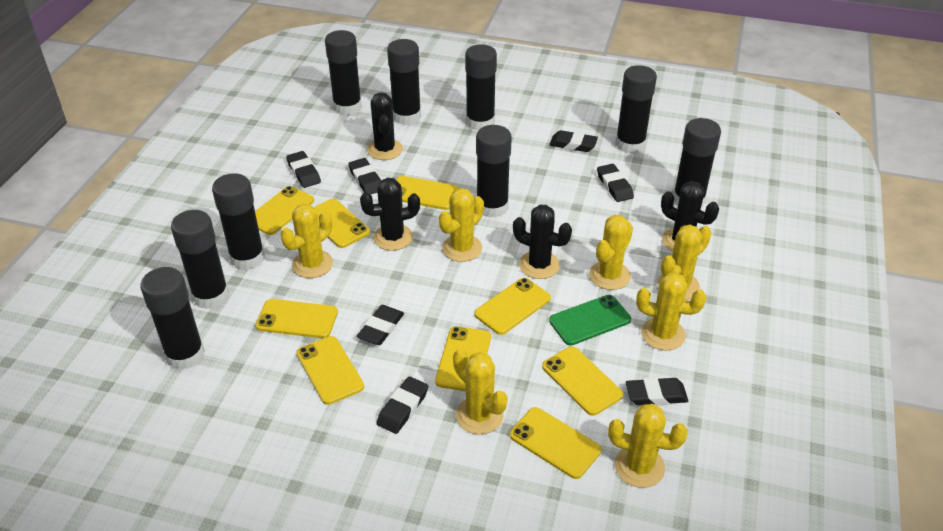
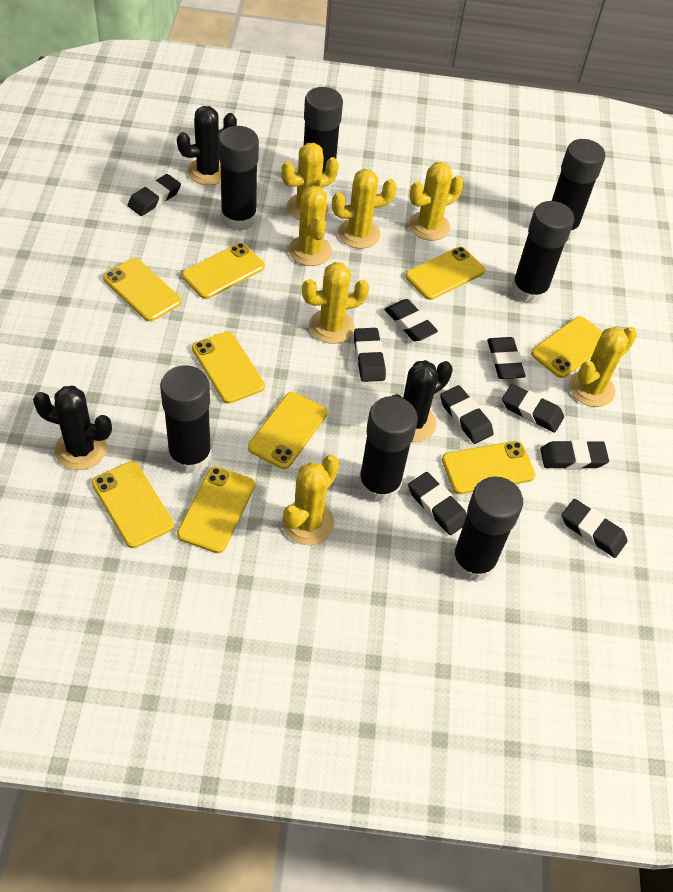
black cactus: 4 -> 3
black eraser: 7 -> 9
black glue stick: 9 -> 7
green phone: 1 -> 0

